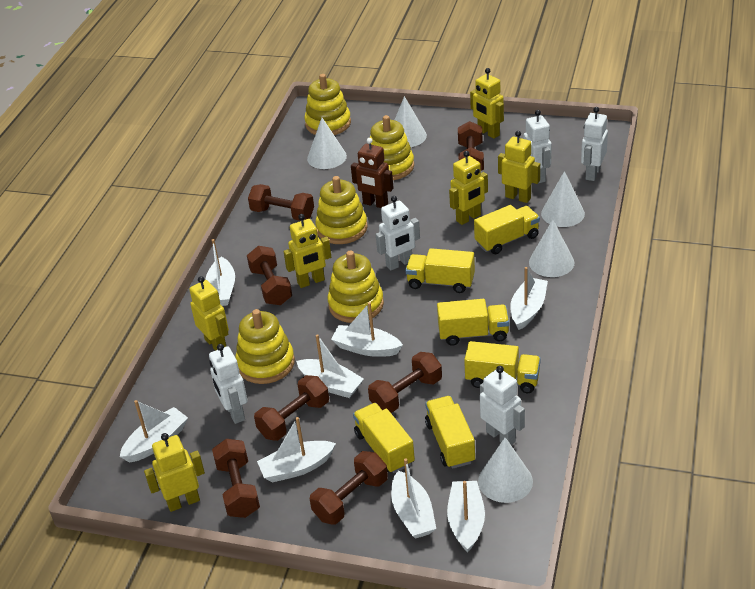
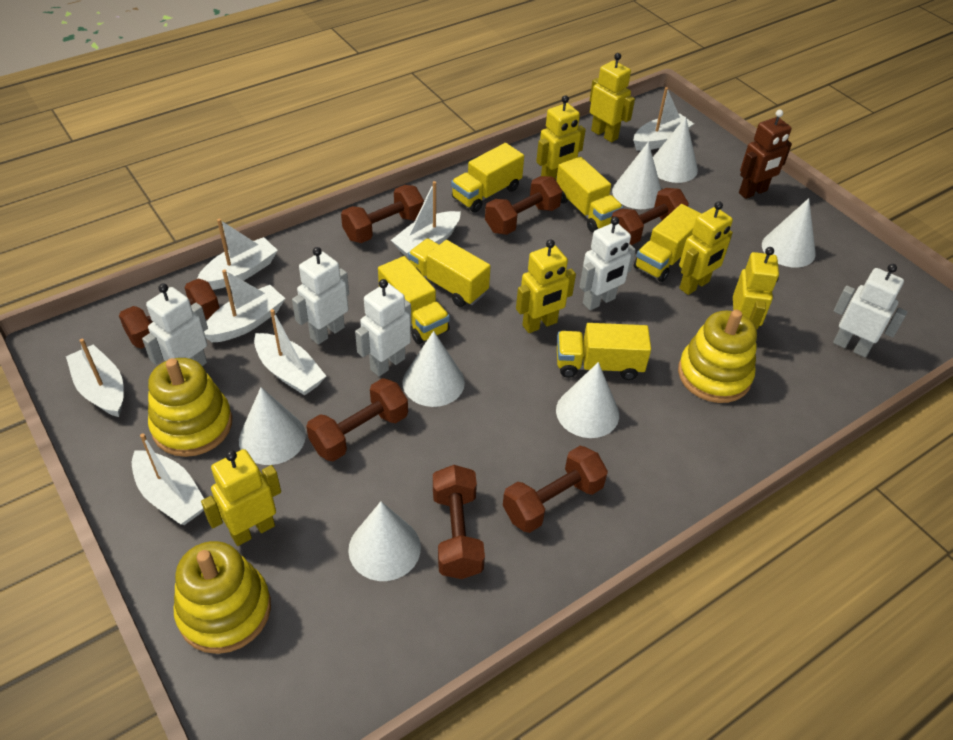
white boat: 8 -> 7
white cone: 5 -> 7
yellow stacking toy: 5 -> 3

